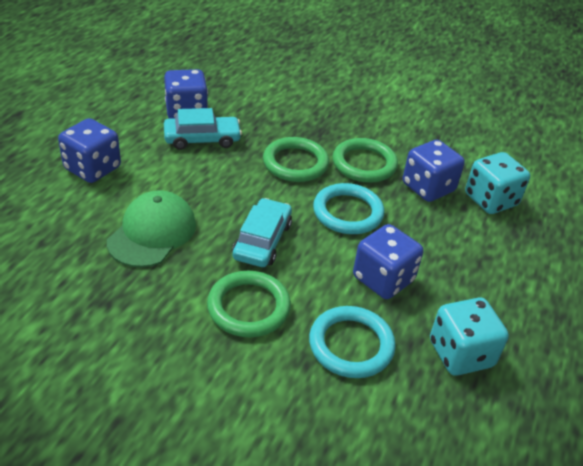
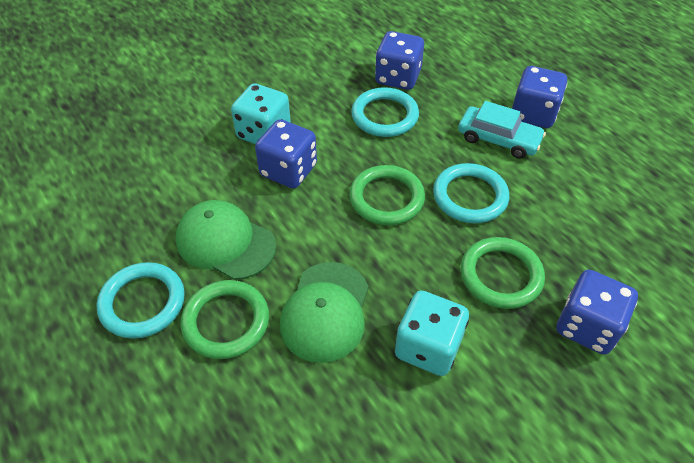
green cap: 1 -> 2
turquoise car: 2 -> 1
turquoise ring: 2 -> 3

